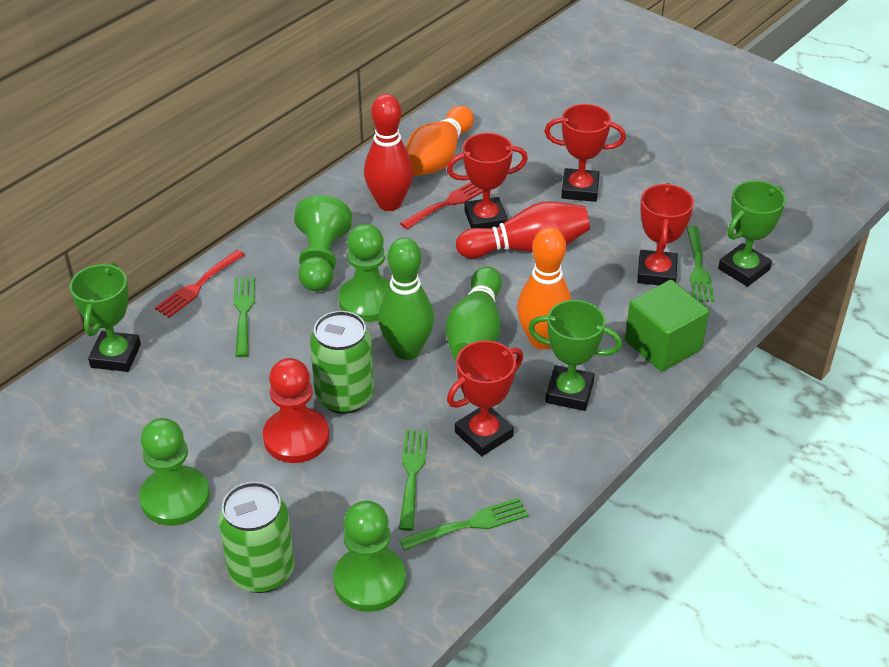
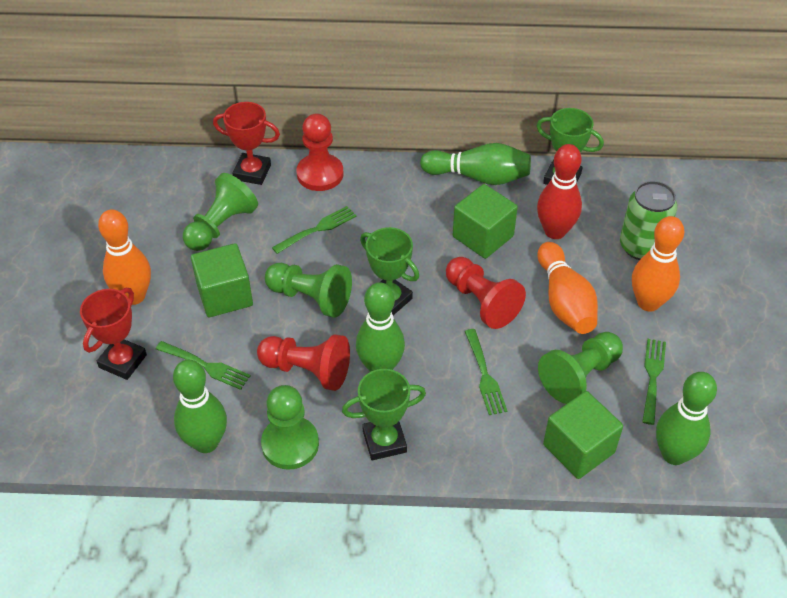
green bowling pin: 2 -> 4
green can: 2 -> 1
green cube: 1 -> 3
orange bowling pin: 2 -> 3
red bowling pin: 2 -> 1
red fork: 2 -> 0
red pawn: 1 -> 3
red trophy: 4 -> 2

